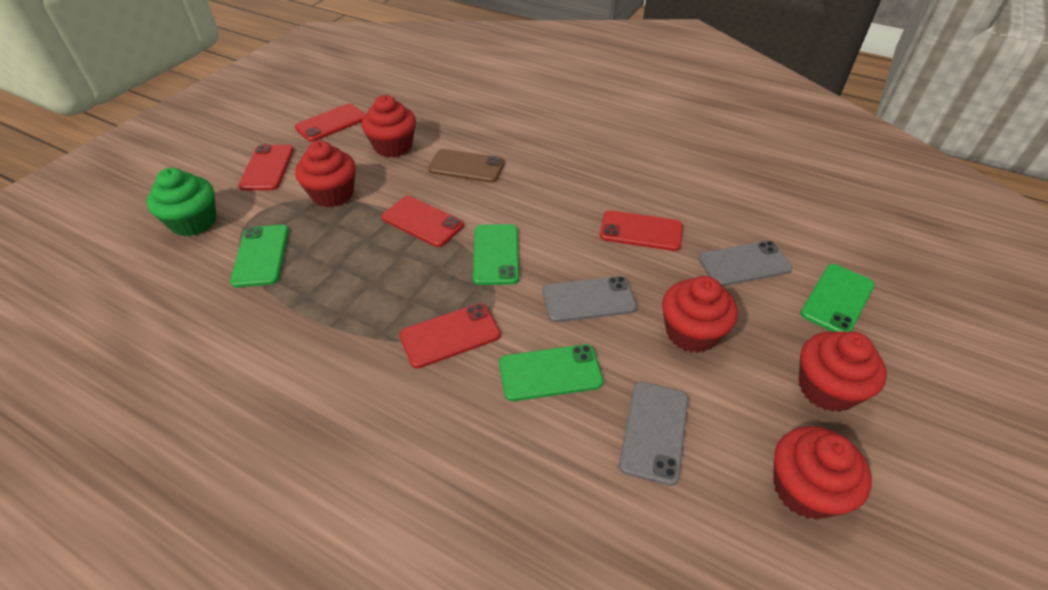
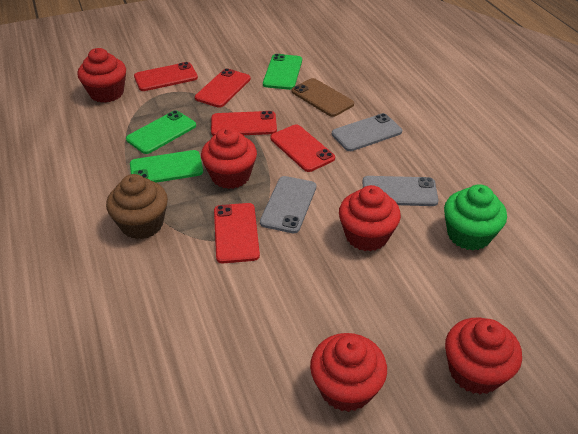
brown cupcake: 0 -> 1
green phone: 4 -> 3

